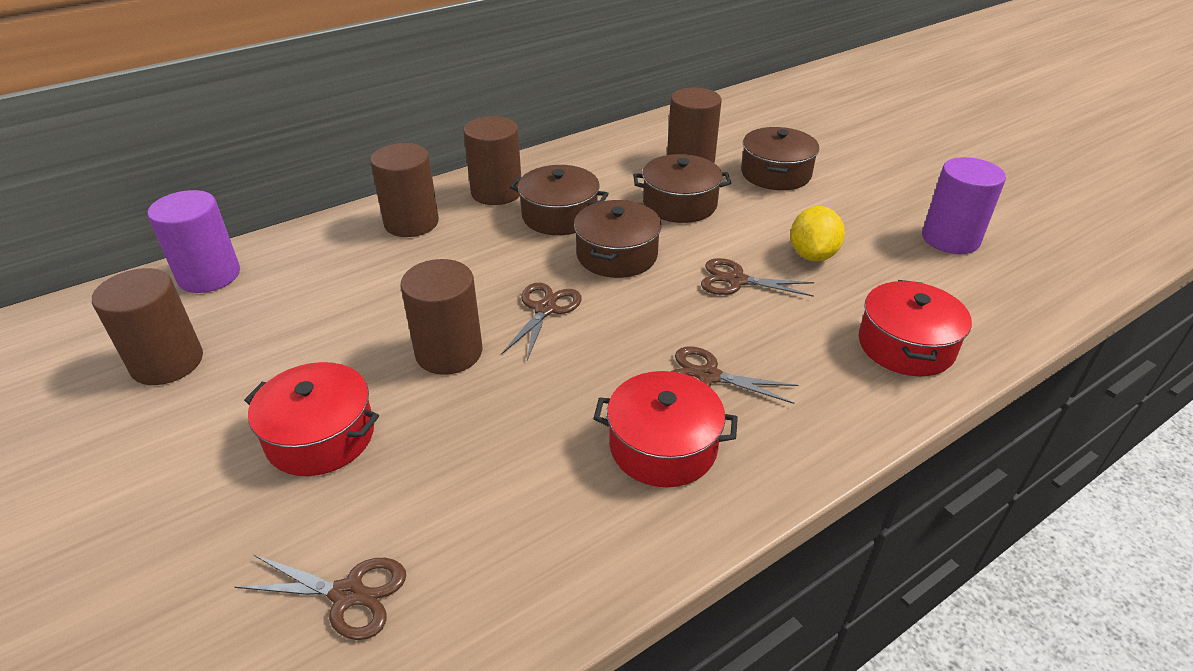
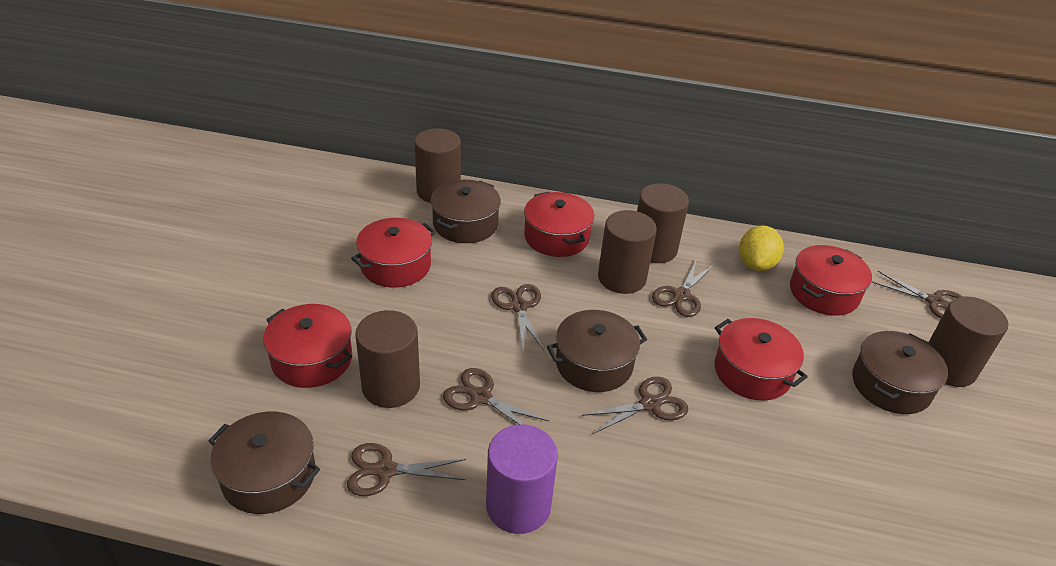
brown scissors: 4 -> 6
purple cylinder: 2 -> 1
red pot: 3 -> 5

